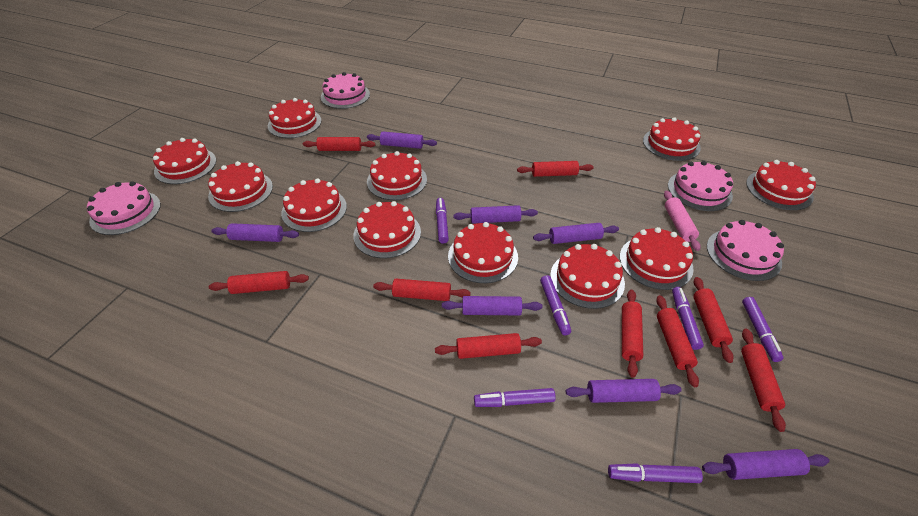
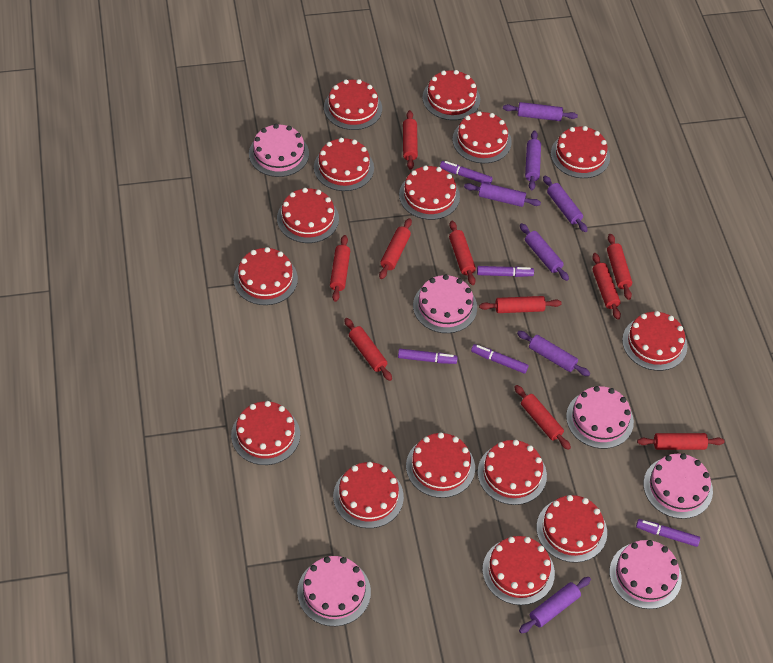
pink cake: 4 -> 6
pink rolling pin: 1 -> 0
purple marker: 6 -> 5
red cake: 11 -> 15
red rolling pin: 9 -> 10

